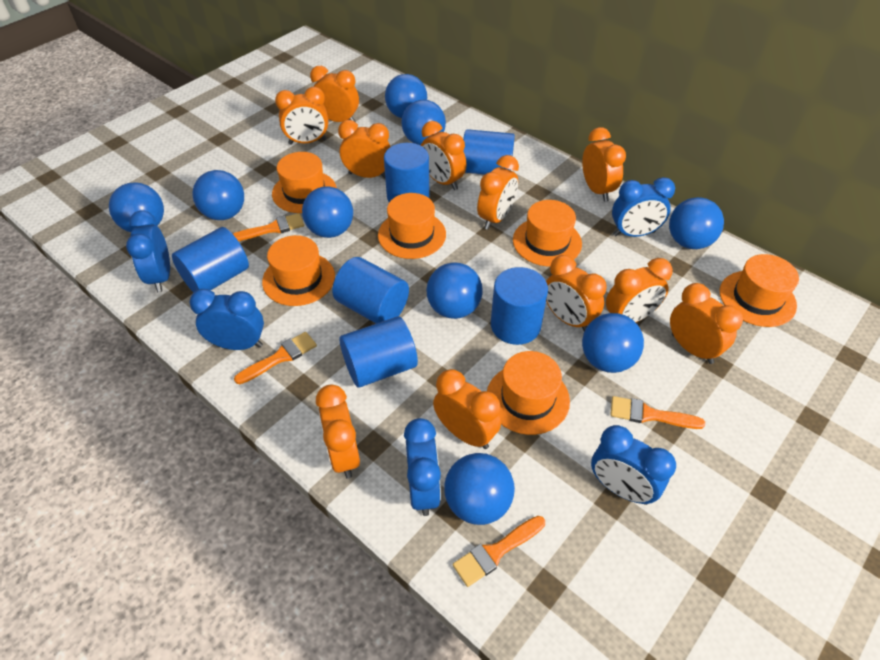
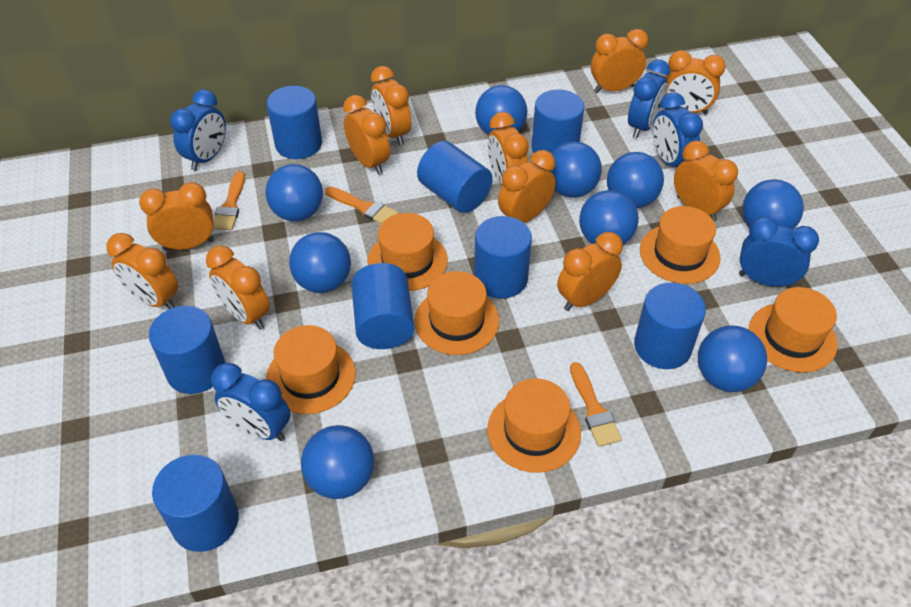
blue cylinder: 6 -> 8
orange brush: 4 -> 3

